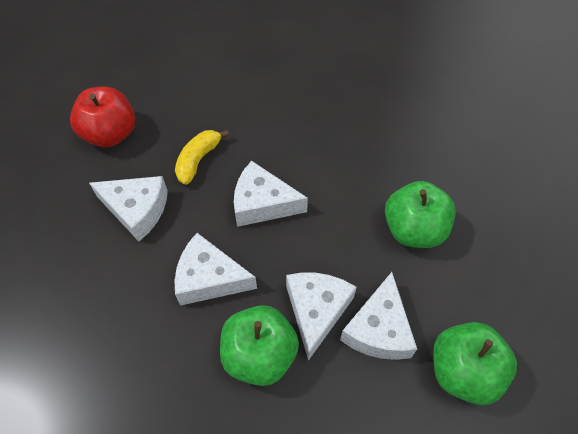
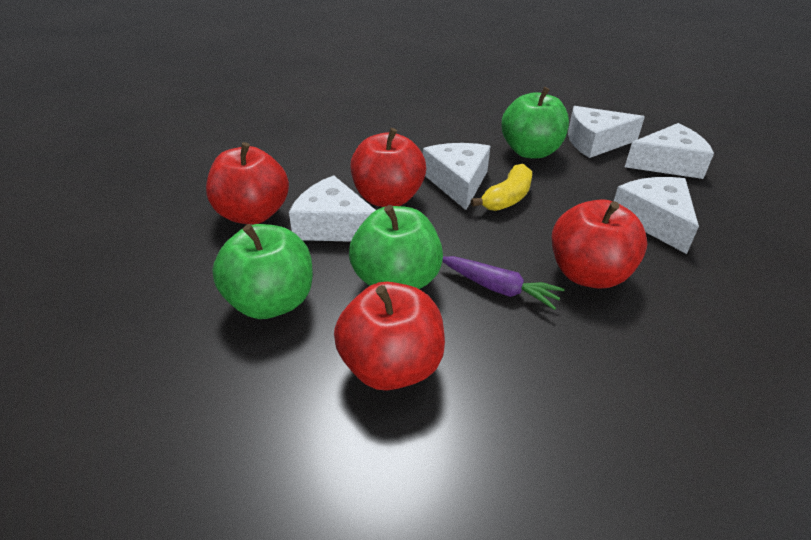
purple carrot: 0 -> 1
red apple: 1 -> 4

